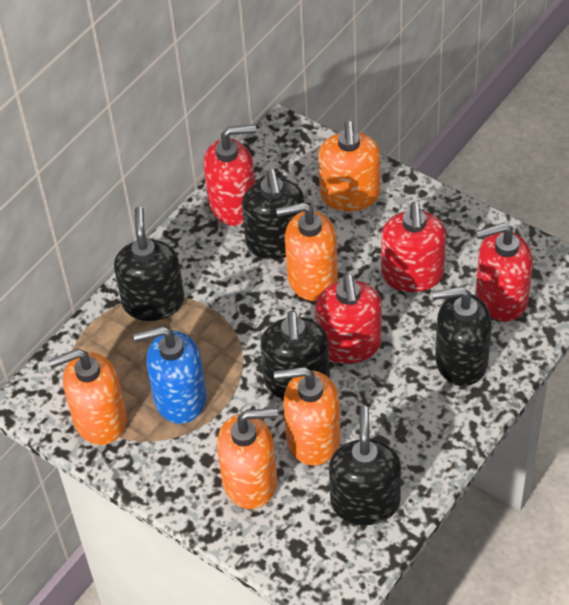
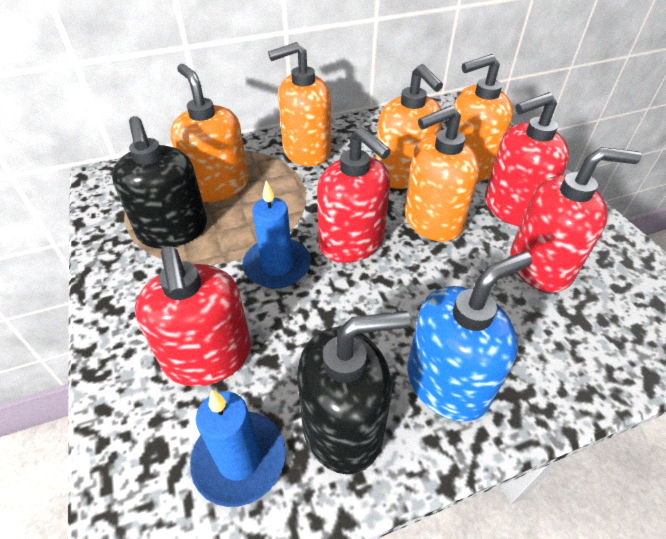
black soap dispenser: 5 -> 2
blue candle: 0 -> 2

